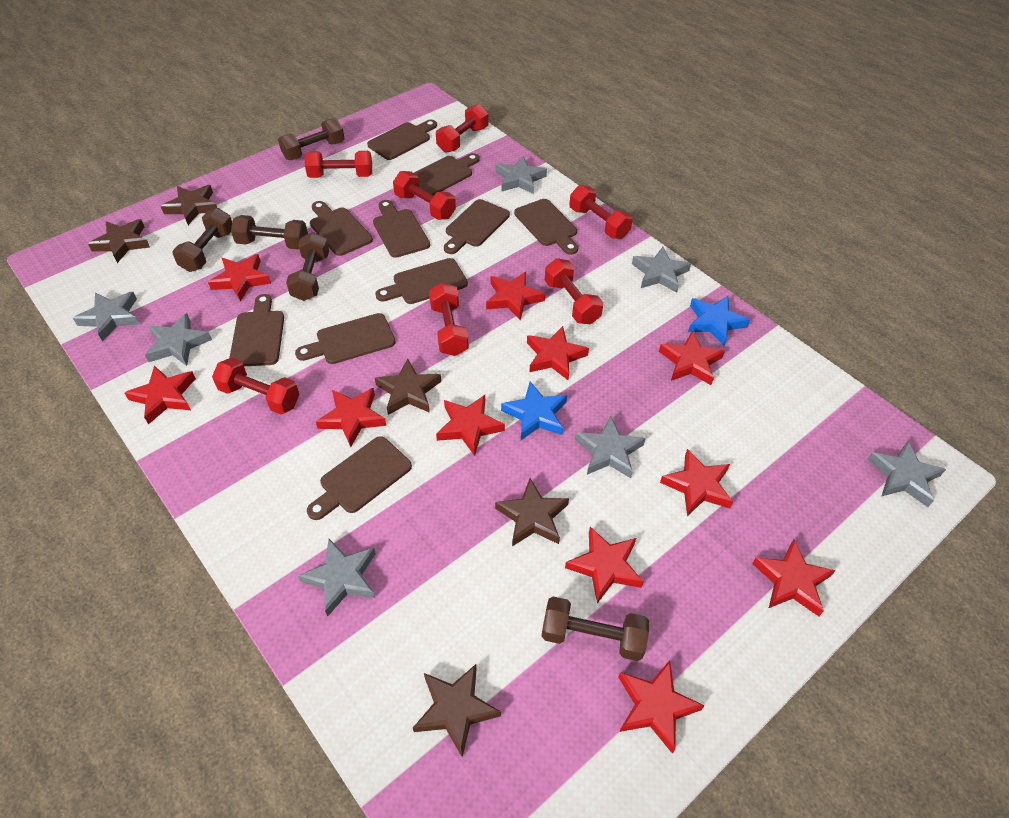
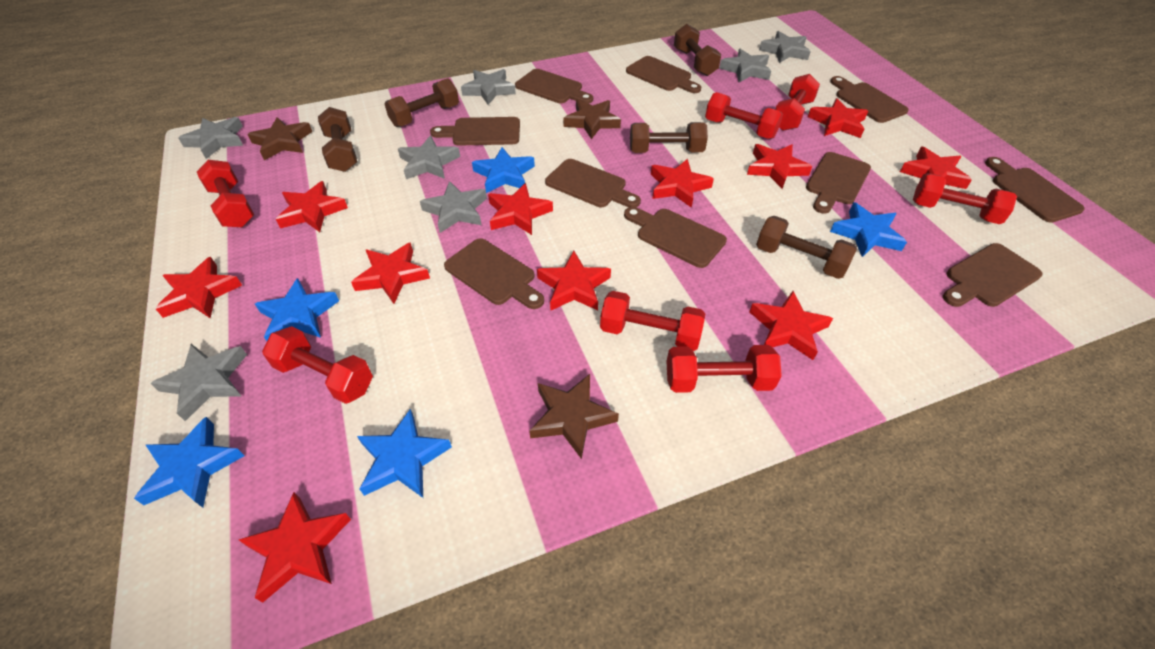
blue star: 2 -> 5
brown star: 5 -> 3

